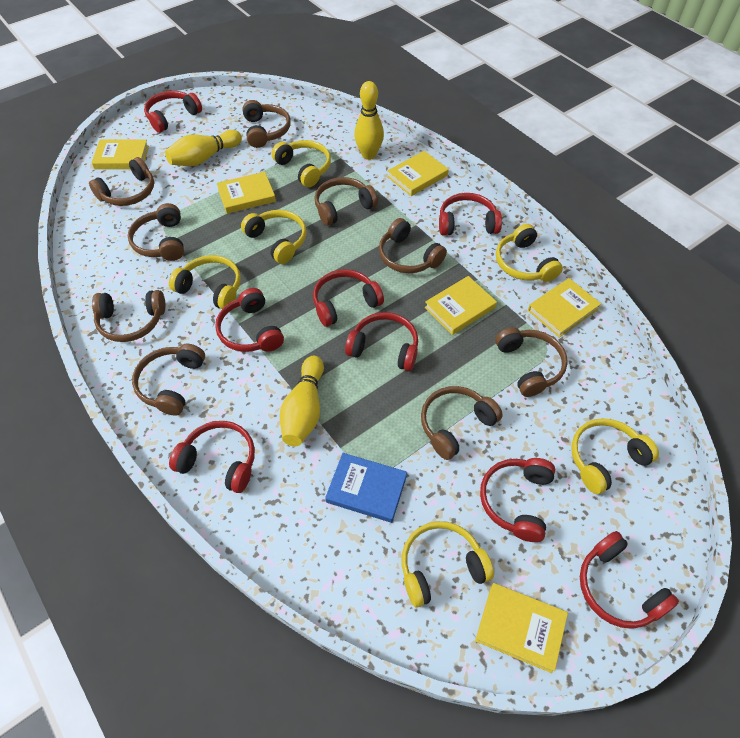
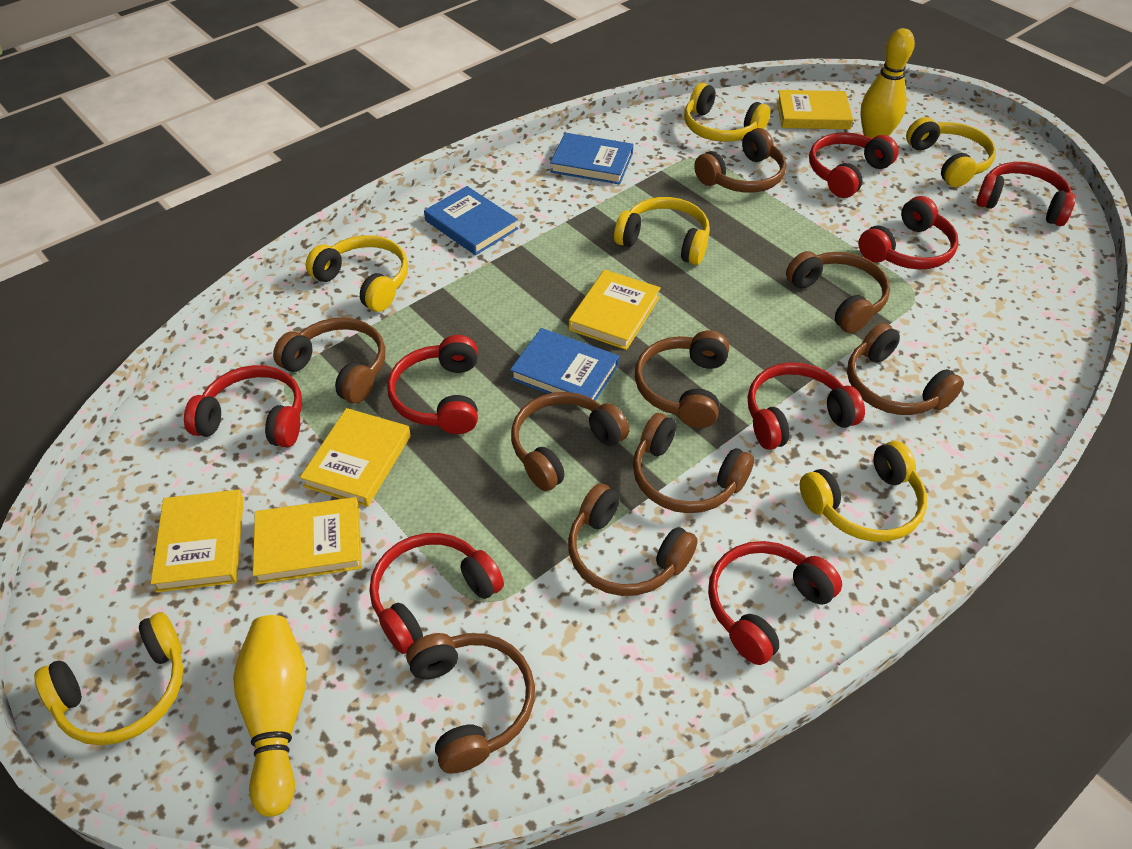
blue book: 1 -> 3
yellow book: 6 -> 5
yellow bowling pin: 3 -> 2

